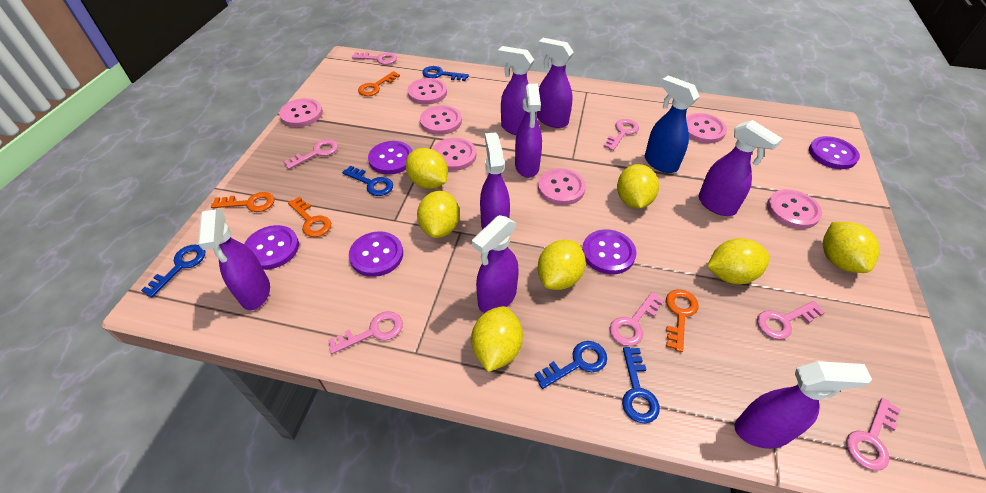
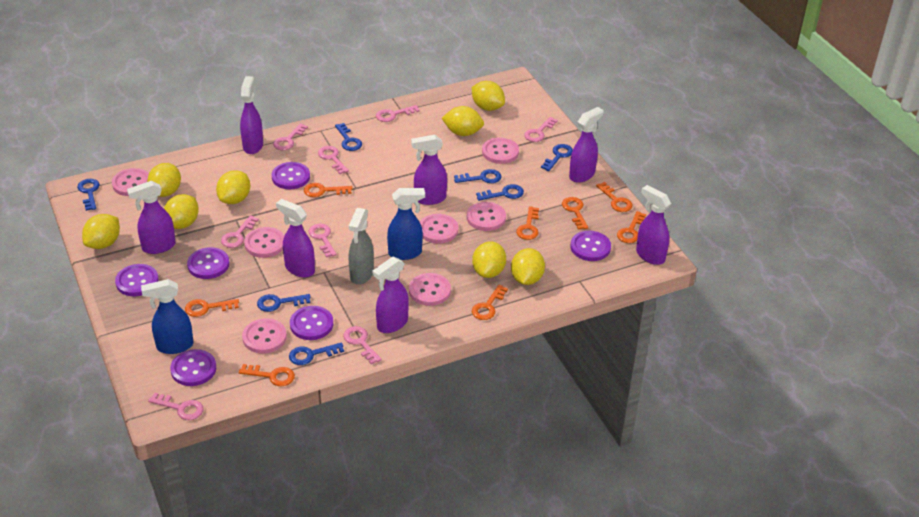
blue key: 5 -> 7
blue spray bottle: 1 -> 2
grey spray bottle: 0 -> 1
orange key: 4 -> 8
pink key: 7 -> 8
purple button: 5 -> 6
purple spray bottle: 8 -> 7
yellow lemon: 7 -> 8

